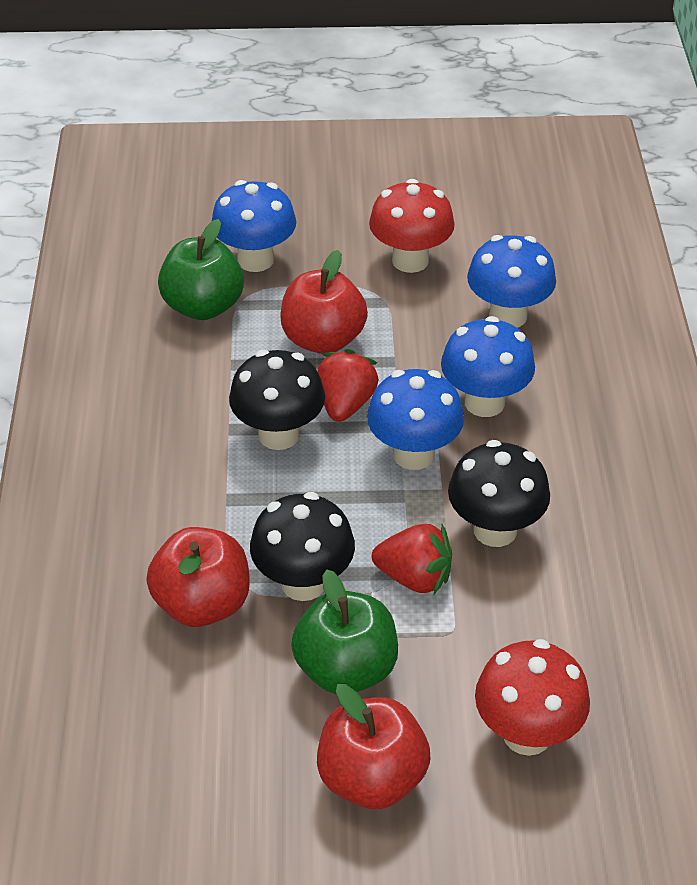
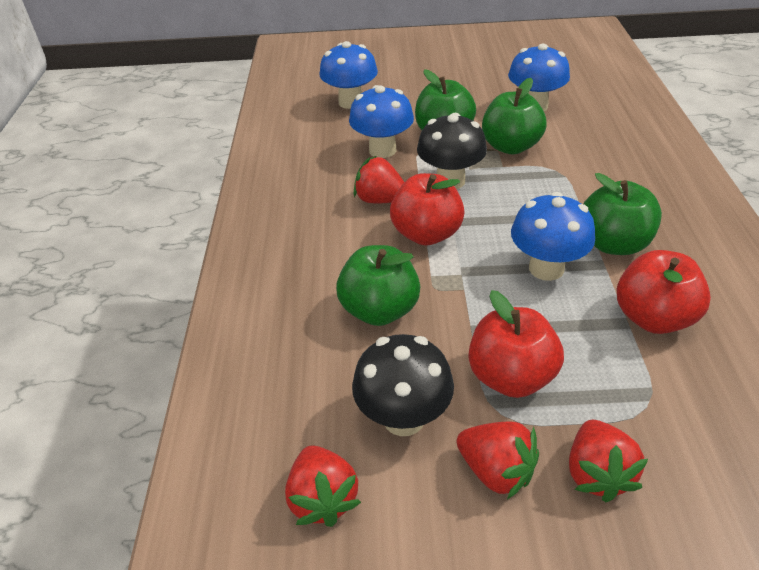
black mushroom: 3 -> 2
green apple: 2 -> 4
red mushroom: 2 -> 0
red strawberry: 2 -> 4

